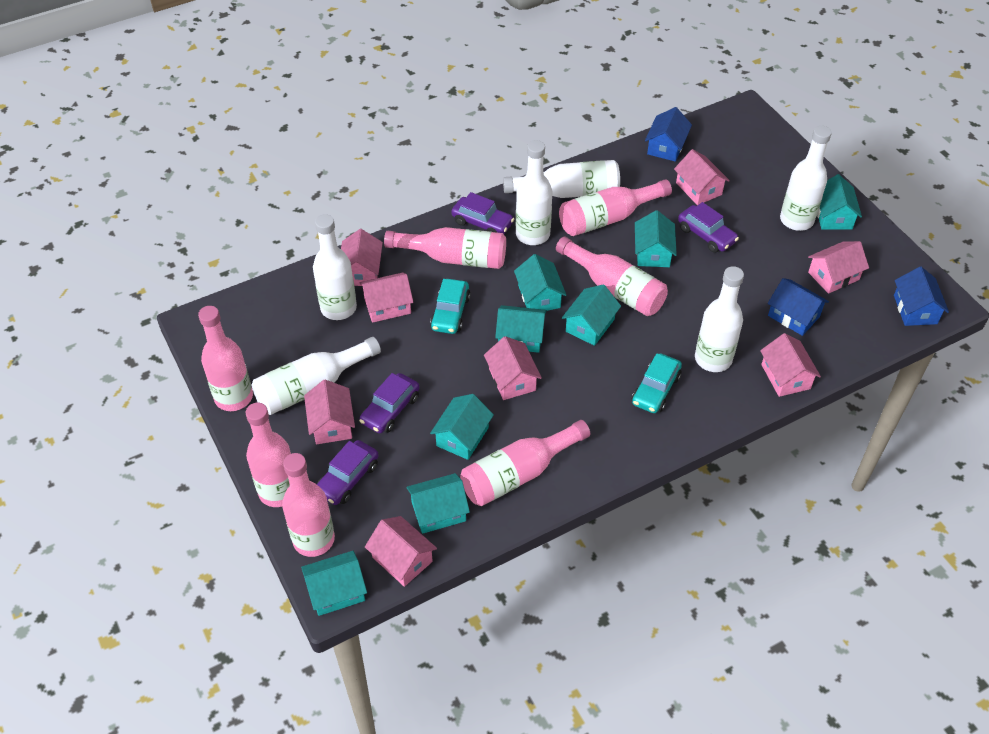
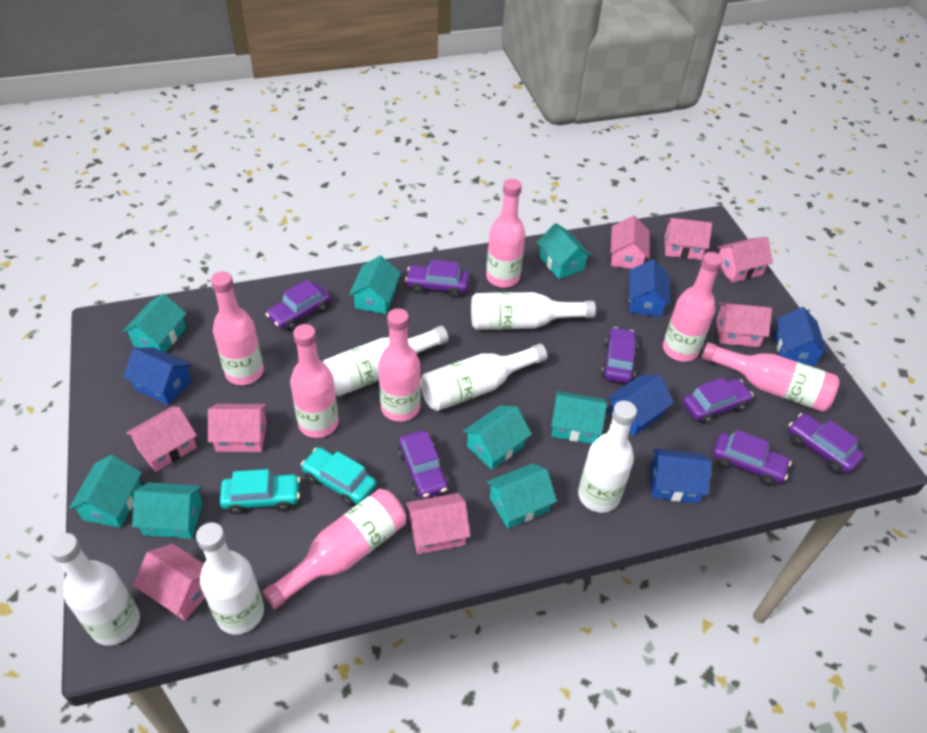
blue house: 3 -> 5
purple car: 4 -> 7

